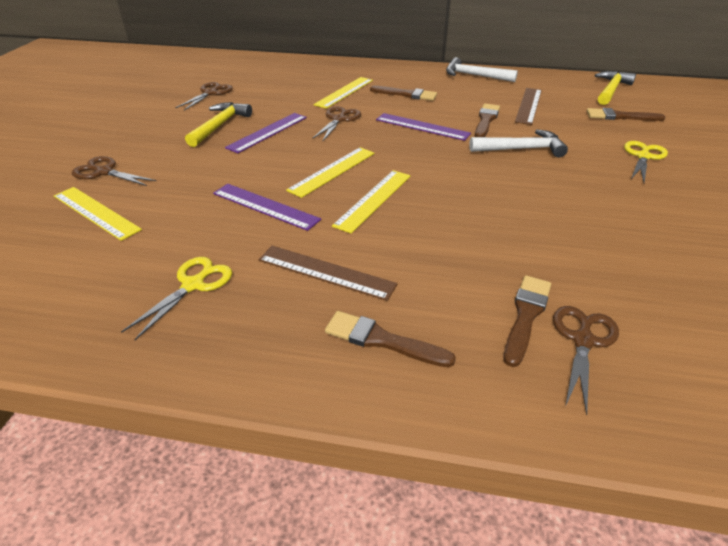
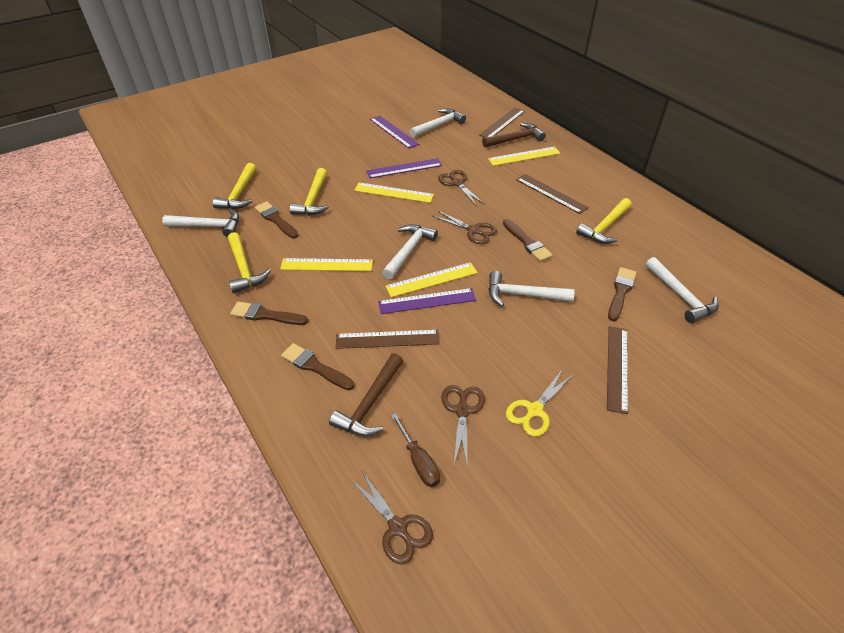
brown hammer: 0 -> 2
brown ruler: 2 -> 4
brown screwdriver: 0 -> 1
white hammer: 2 -> 5
yellow hammer: 2 -> 4
yellow scissors: 2 -> 1

